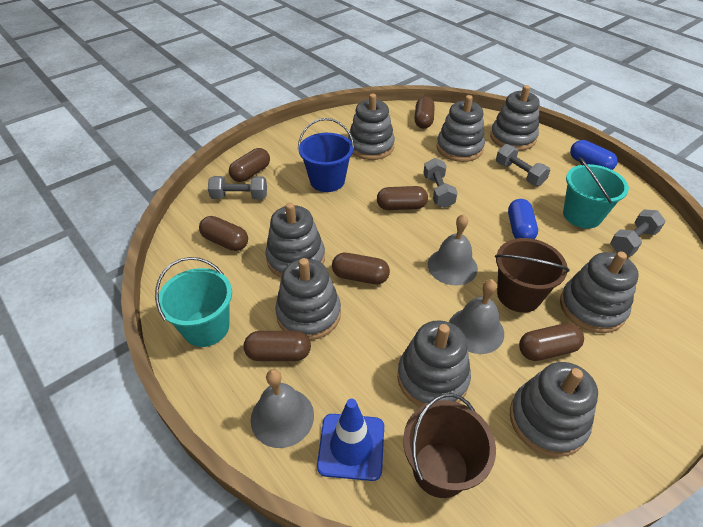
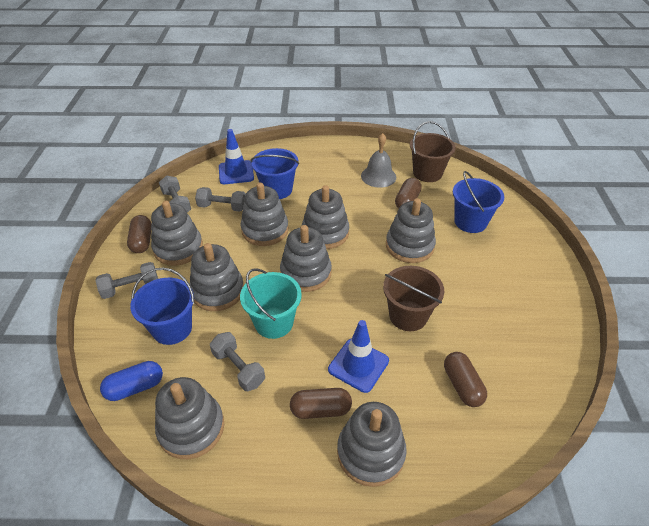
blue bucket: 1 -> 3
blue capsule: 2 -> 1
blue traffic cone: 1 -> 2
brown capsule: 7 -> 4
grey bell: 3 -> 1
turquoise bucket: 2 -> 1

